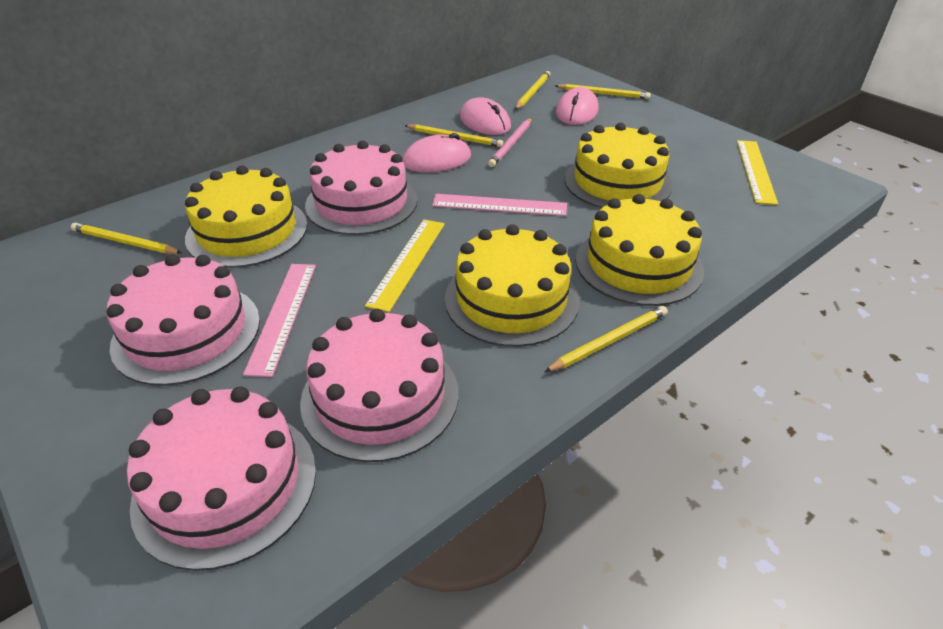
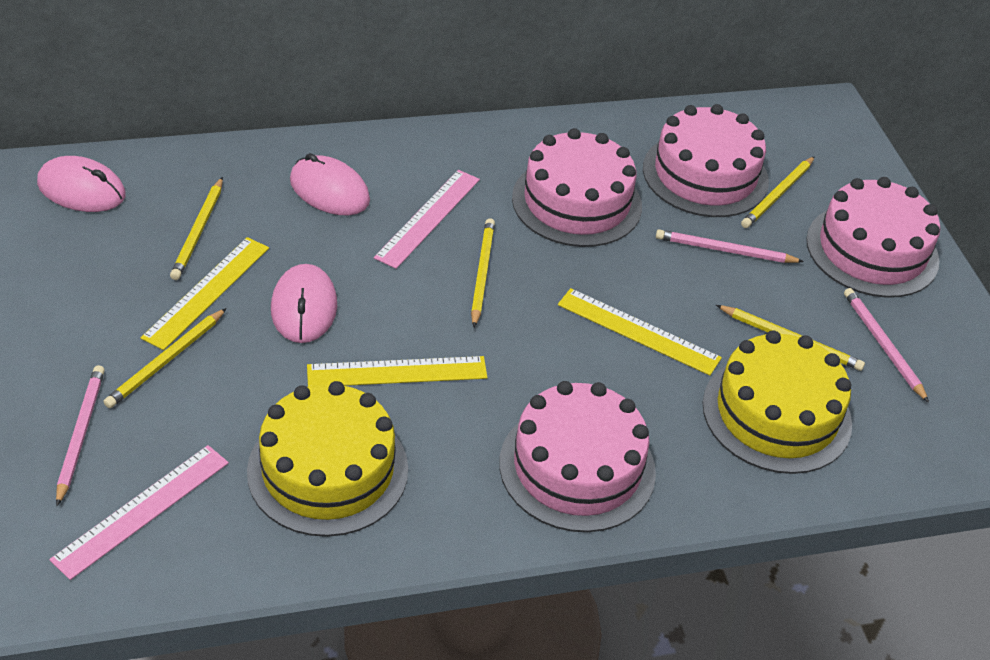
pink pencil: 1 -> 3
yellow cake: 4 -> 2
yellow ruler: 2 -> 3

